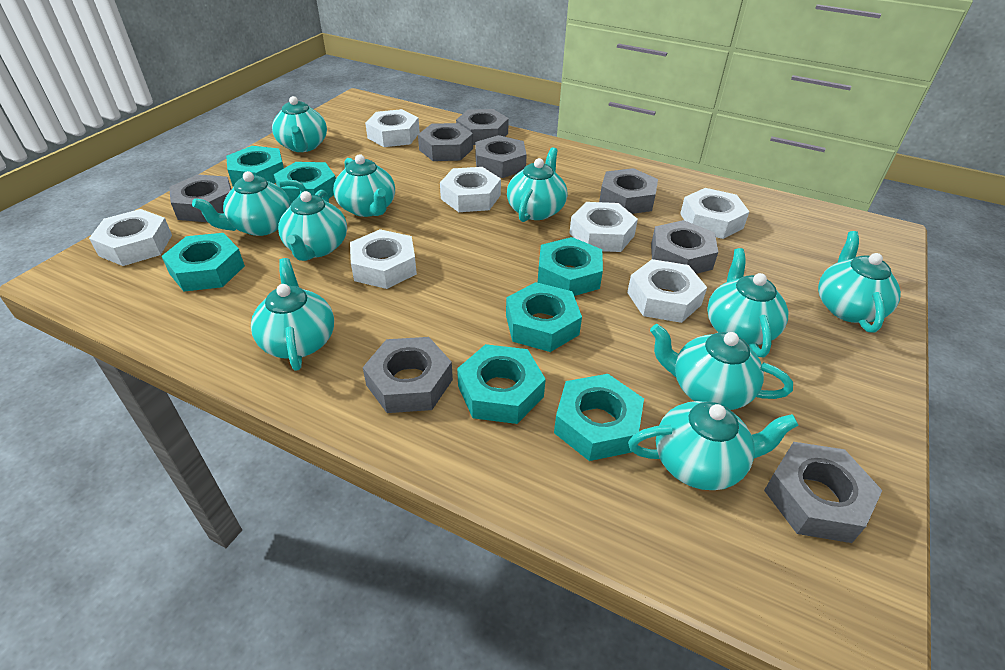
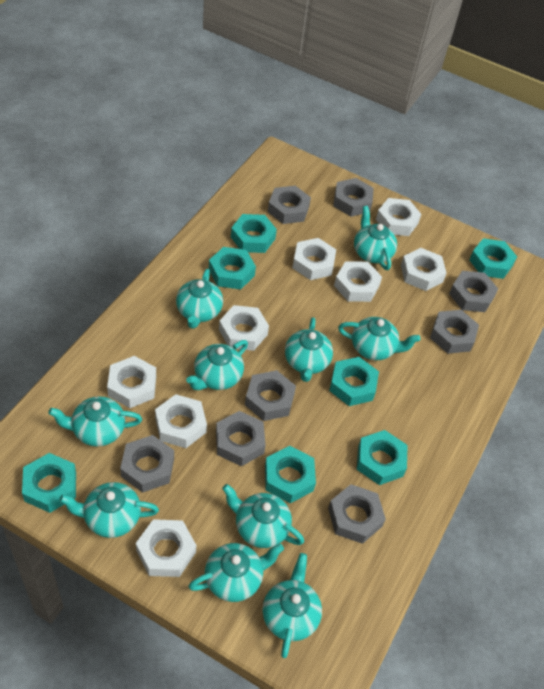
white nut: 7 -> 8

